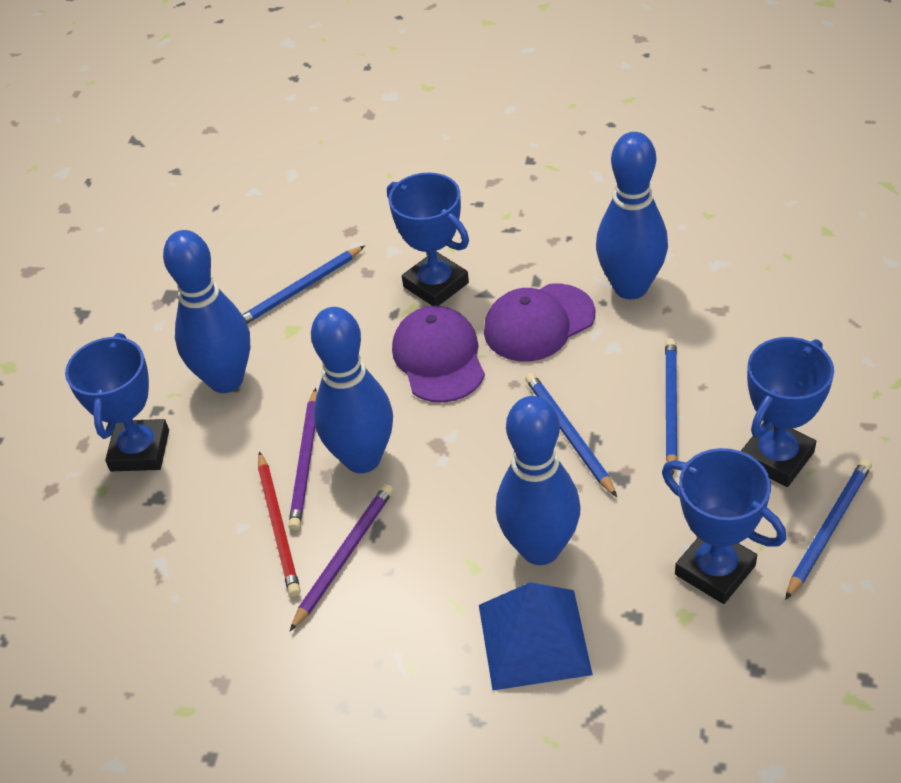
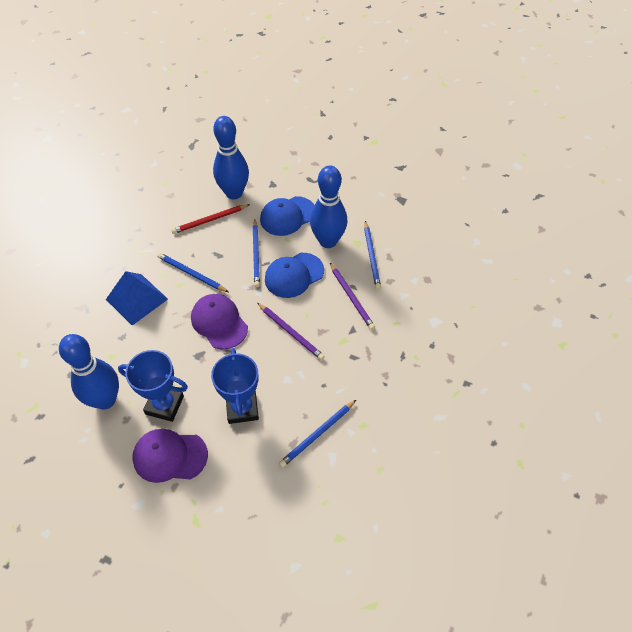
blue bowling pin: 4 -> 3
blue cap: 0 -> 2
blue trophy: 4 -> 2

